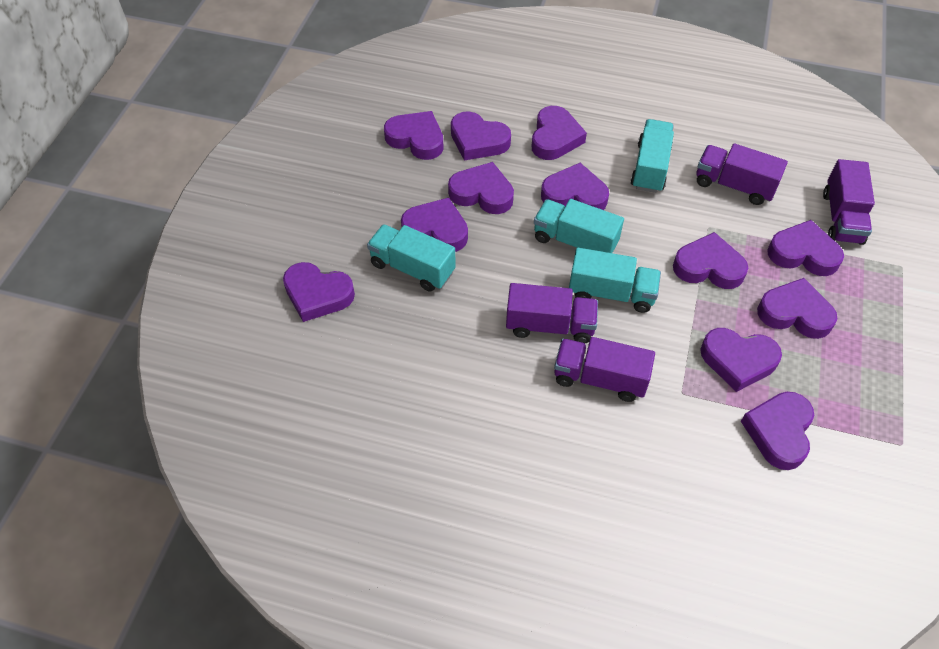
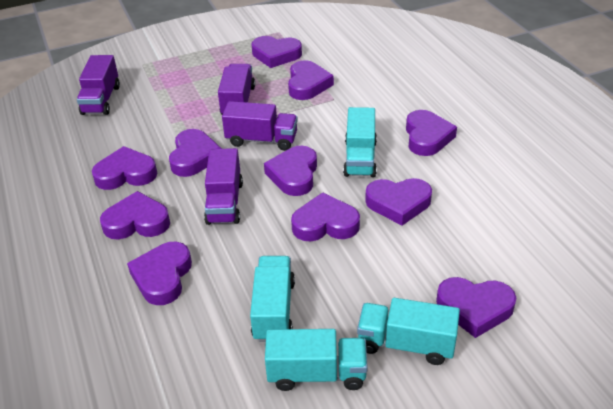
purple heart: 12 -> 11

